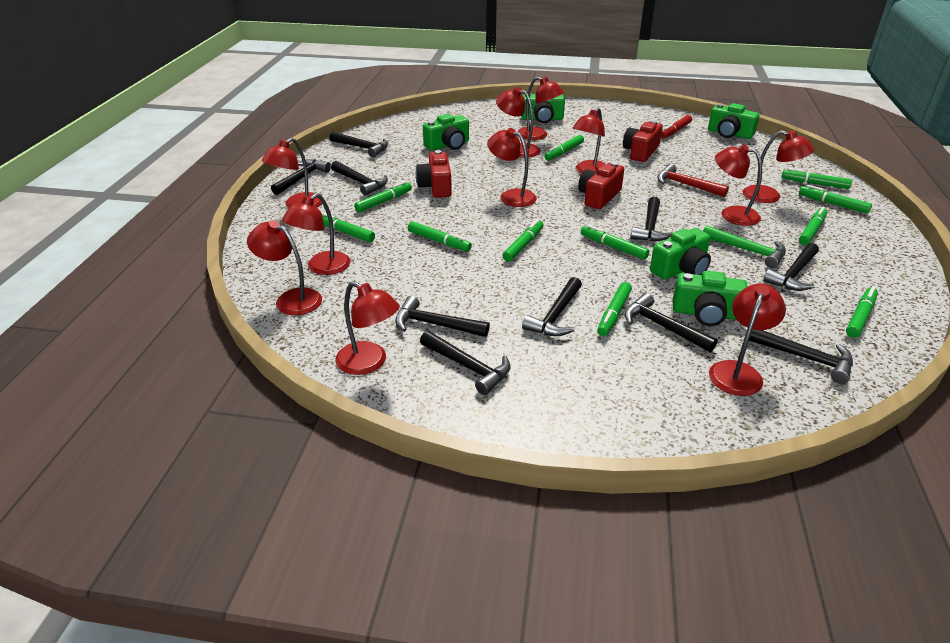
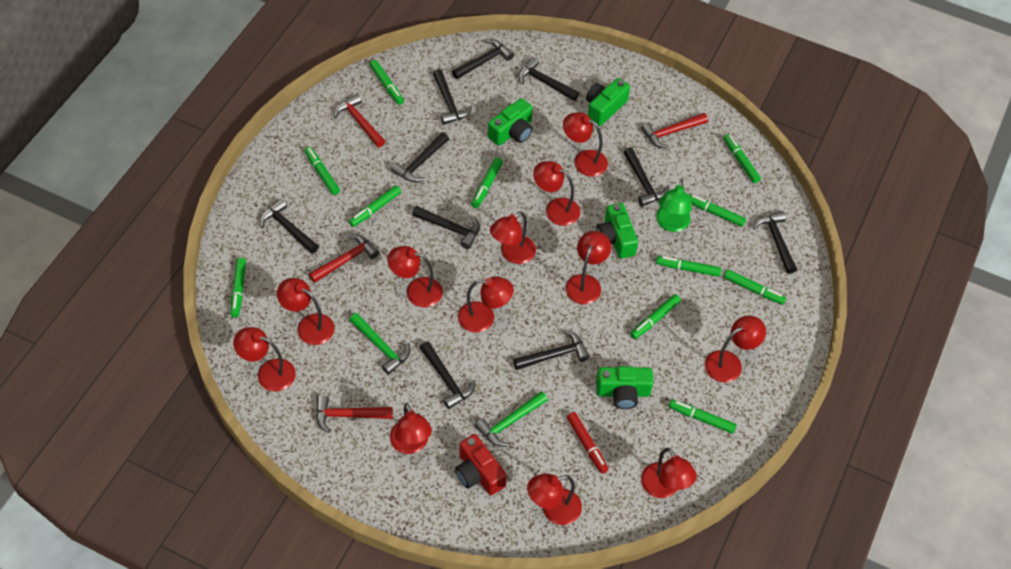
green camera: 5 -> 4
green hammer: 1 -> 2
green lamp: 0 -> 1
red camera: 3 -> 1
red hammer: 1 -> 4
red lamp: 11 -> 12

